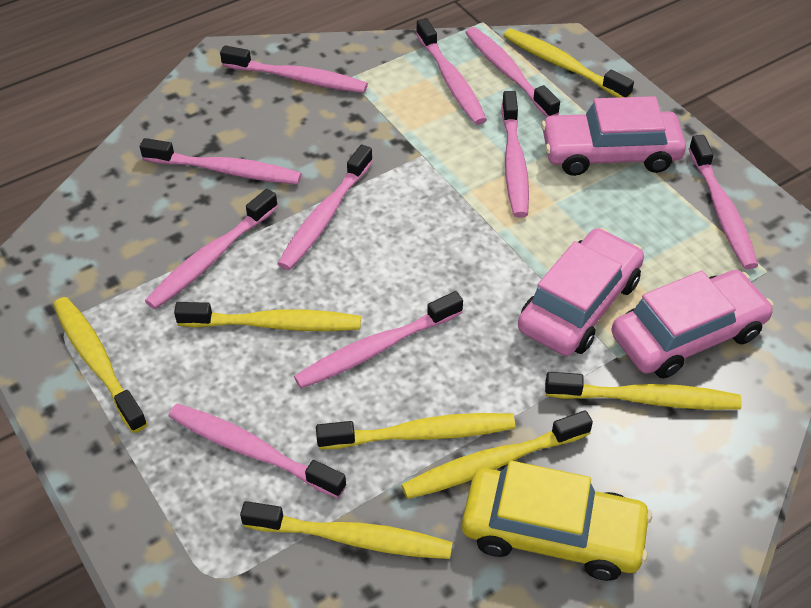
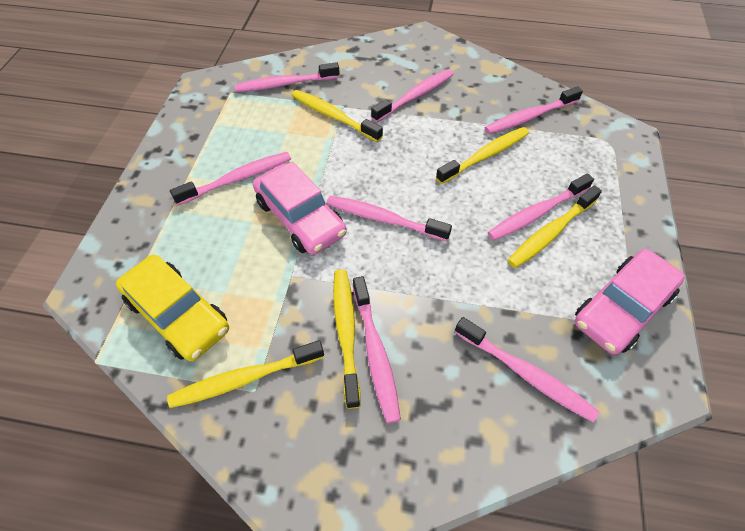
pink car: 3 -> 2
pink toothbrush: 10 -> 8
yellow toothbrush: 7 -> 5

